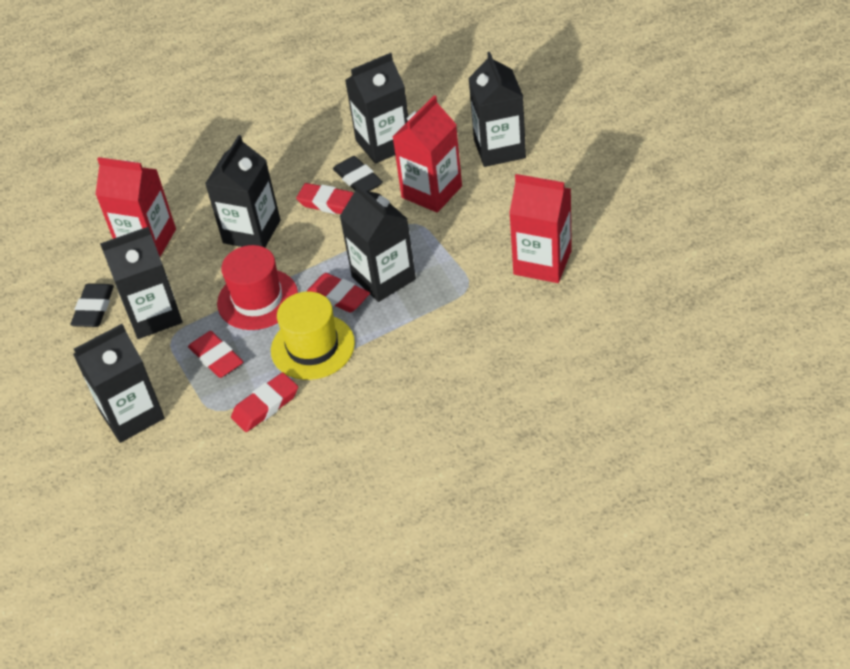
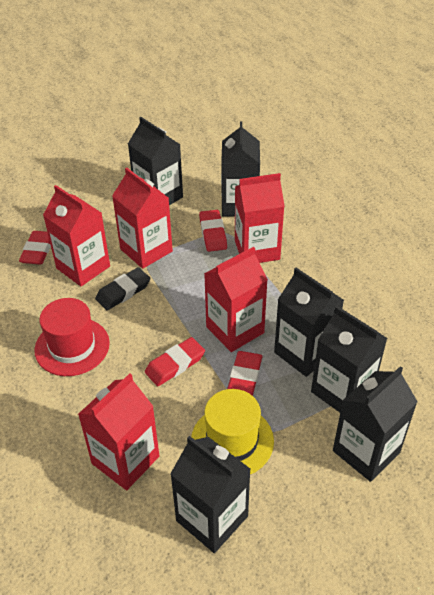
black eraser: 2 -> 1
red carton: 3 -> 5

